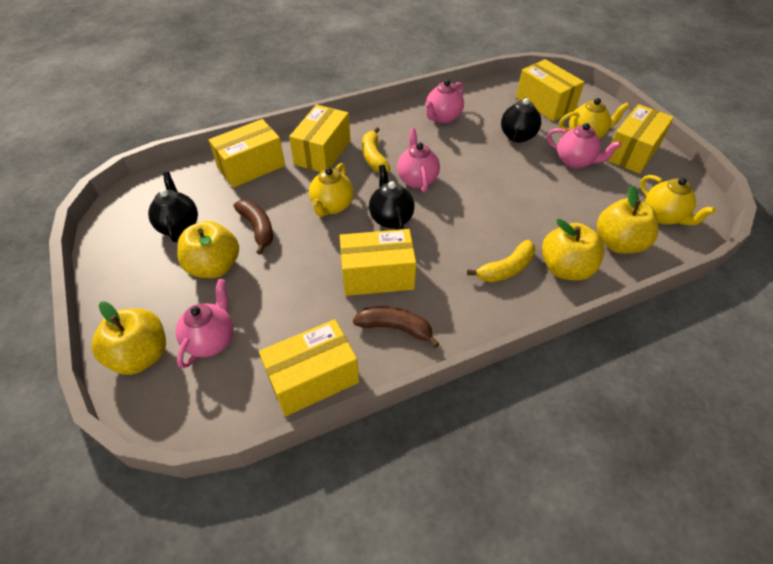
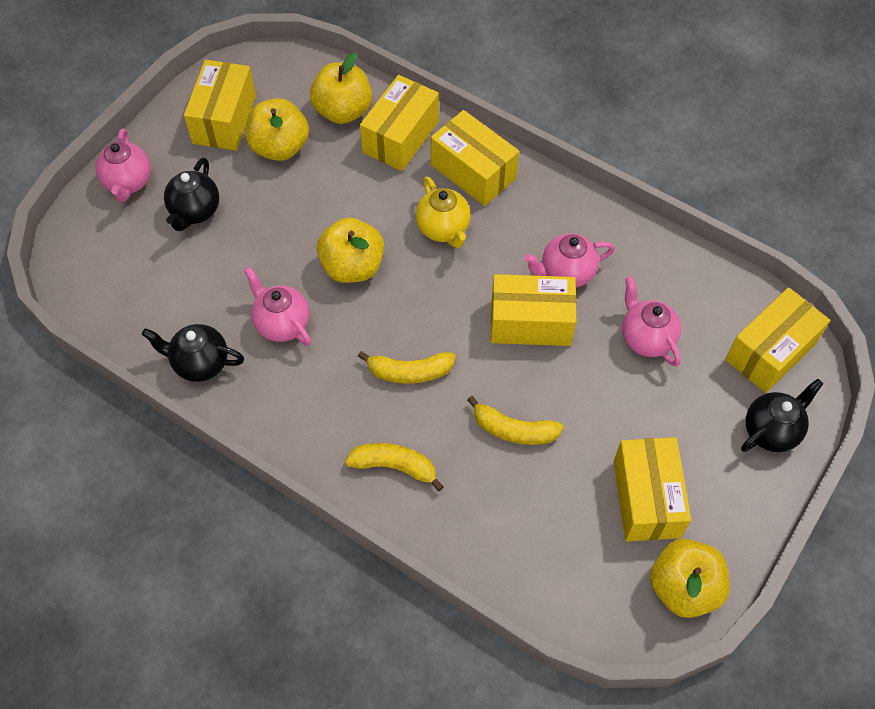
brown banana: 2 -> 0
yellow banana: 2 -> 3
yellow teapot: 3 -> 1

